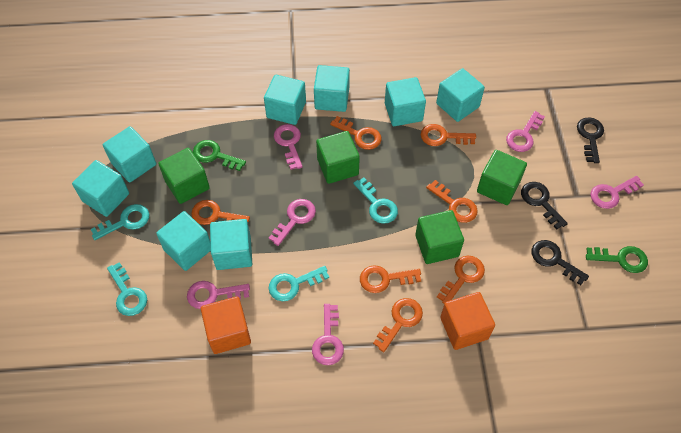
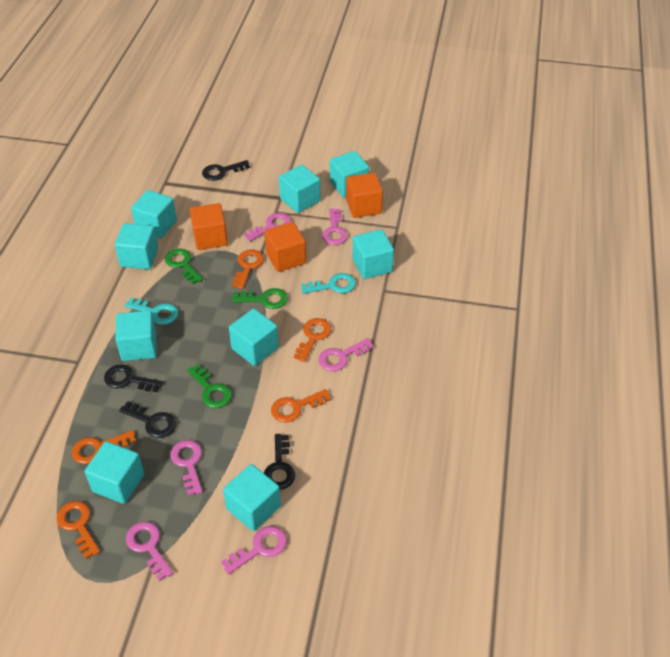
black key: 3 -> 4
green cube: 4 -> 0
green key: 2 -> 3
orange cube: 2 -> 3
orange key: 7 -> 5
turquoise cube: 8 -> 9
turquoise key: 4 -> 2

